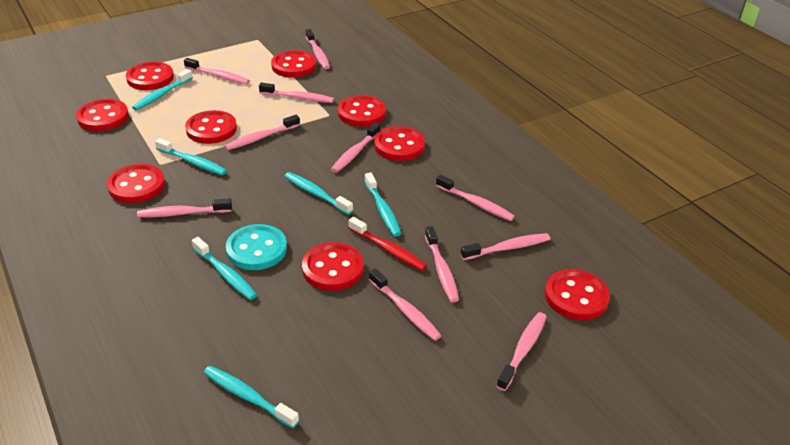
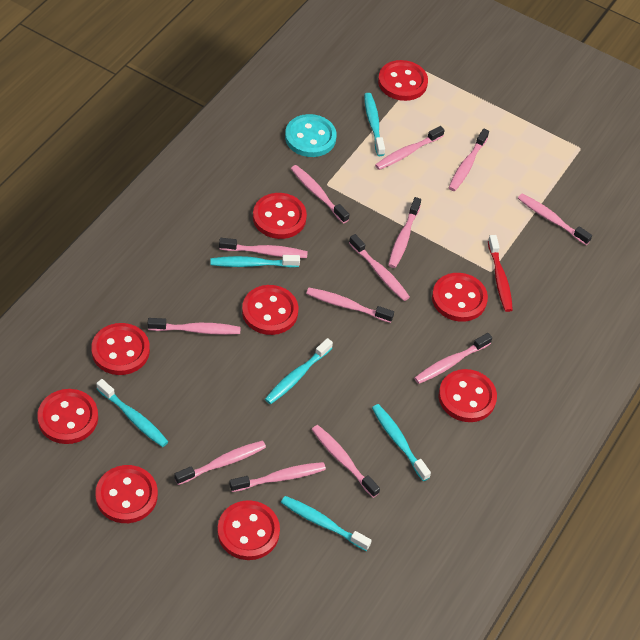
pink toothbrush: 11 -> 13

